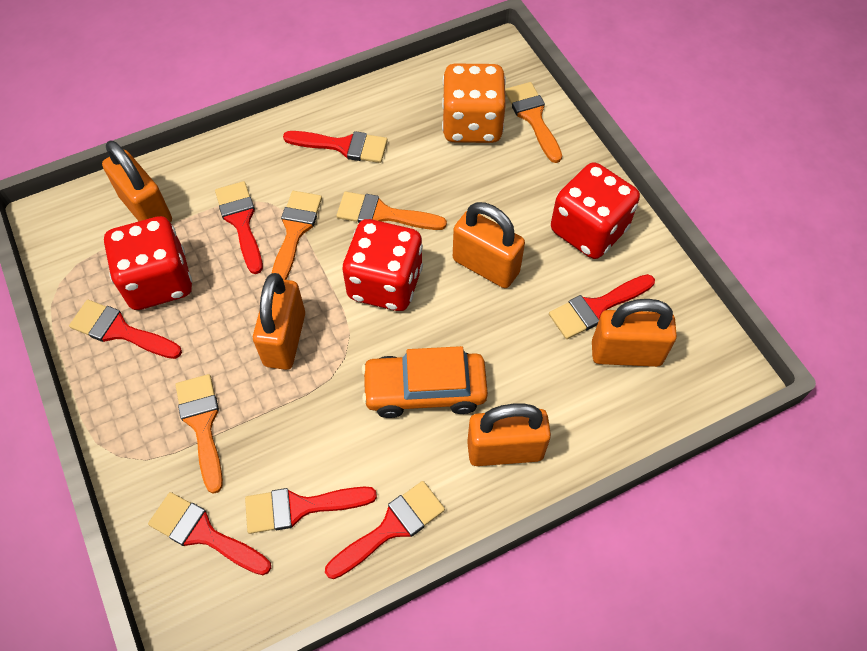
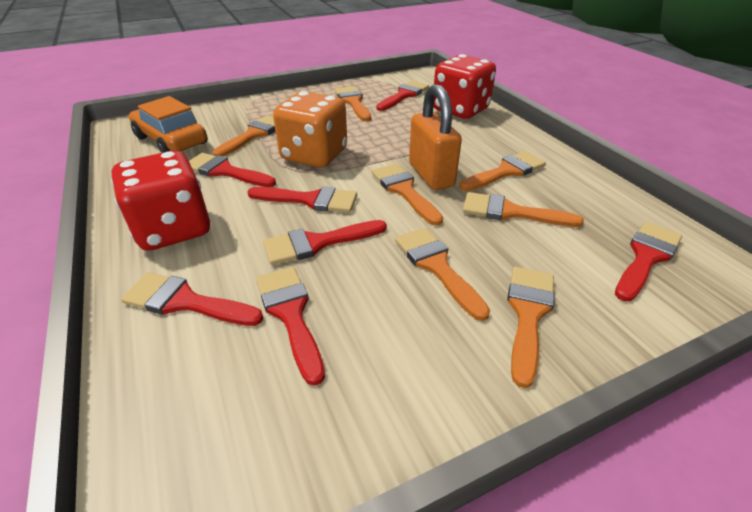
orange brush: 4 -> 7
orange padlock: 5 -> 1
red dice: 3 -> 2

